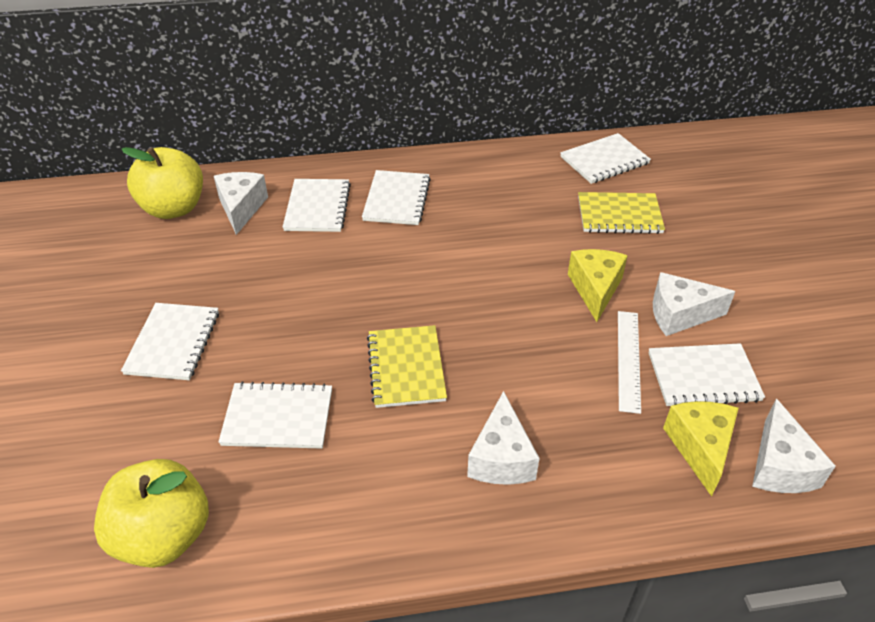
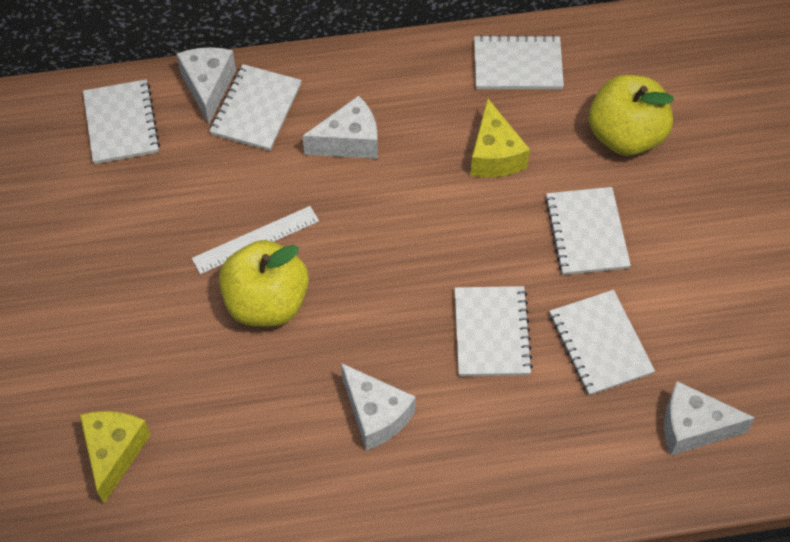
yellow notebook: 2 -> 0

